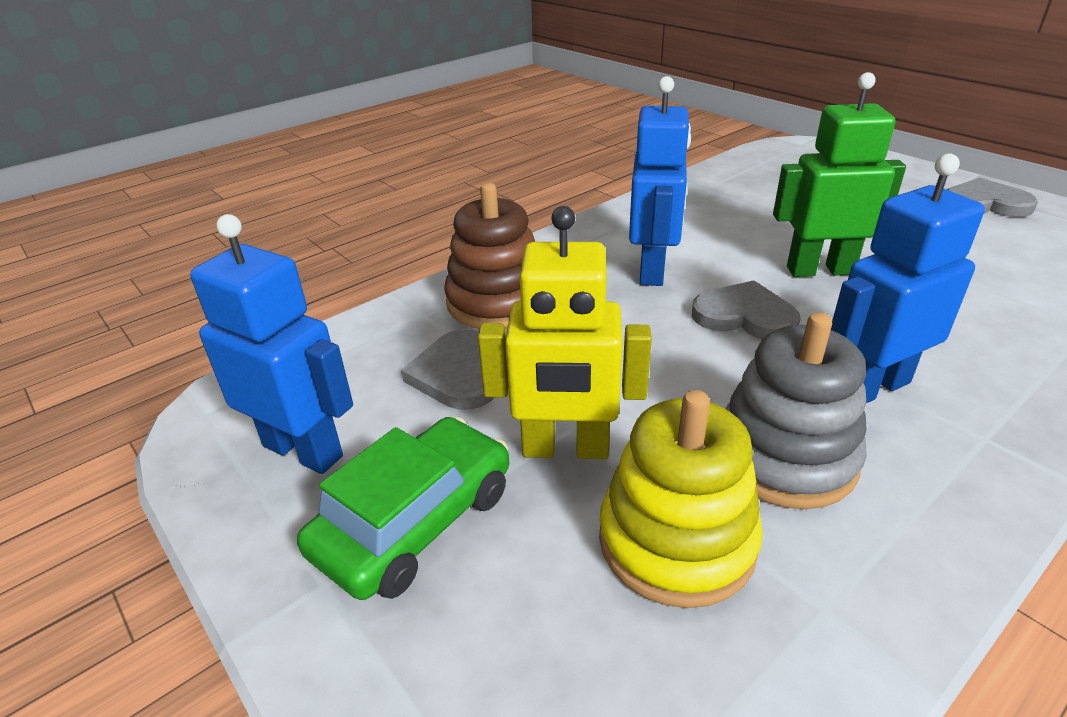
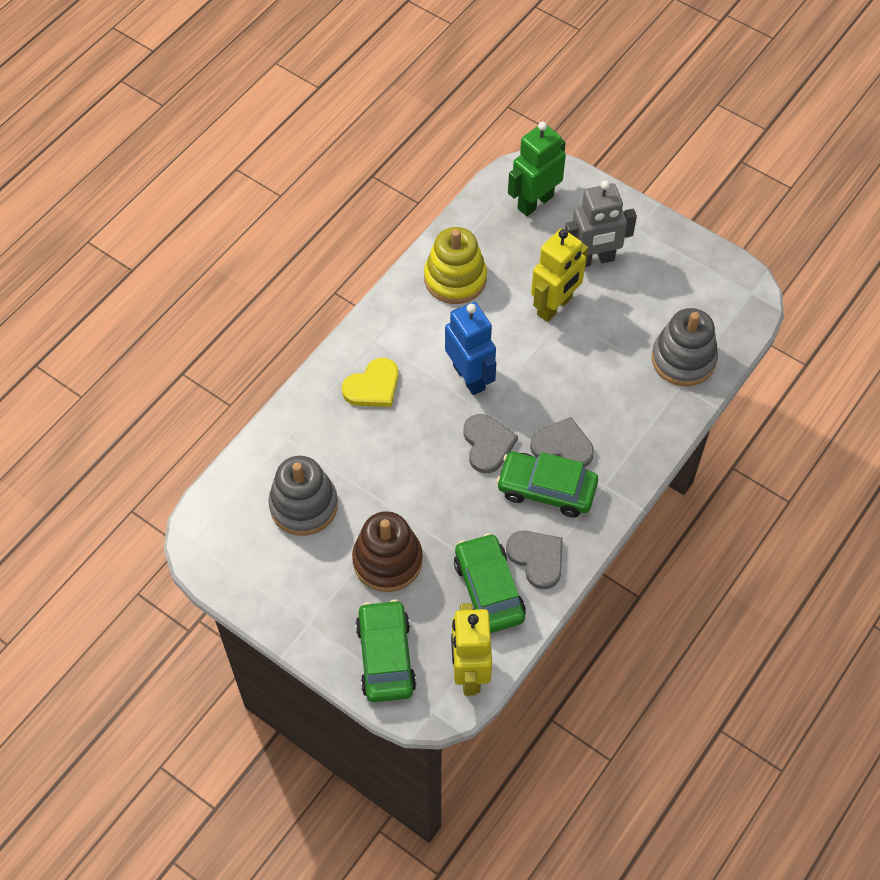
blue robot: 3 -> 1
green car: 1 -> 3
grey robot: 0 -> 1
grey stacking toy: 1 -> 2
yellow heart: 0 -> 1
yellow robot: 1 -> 2

